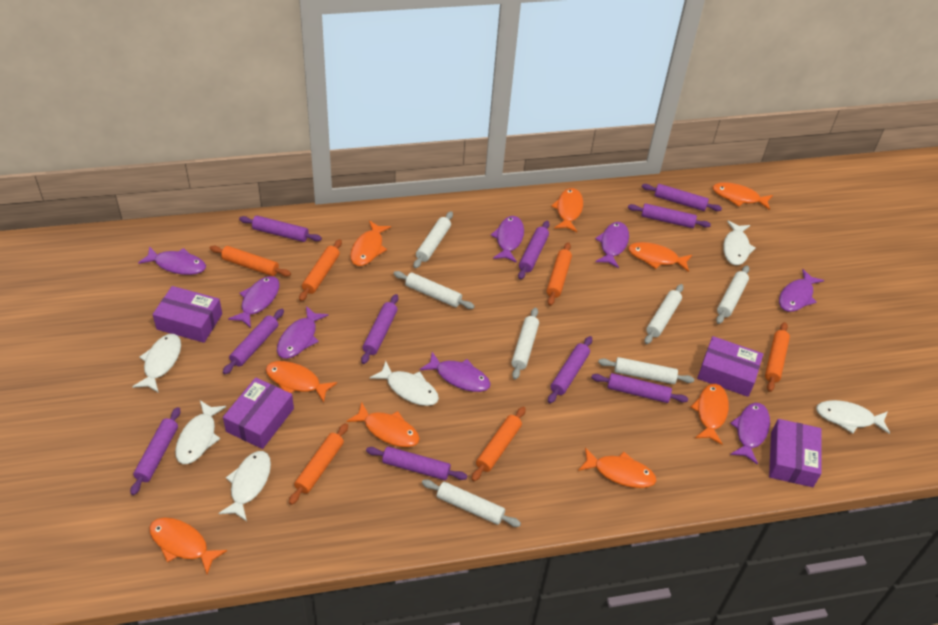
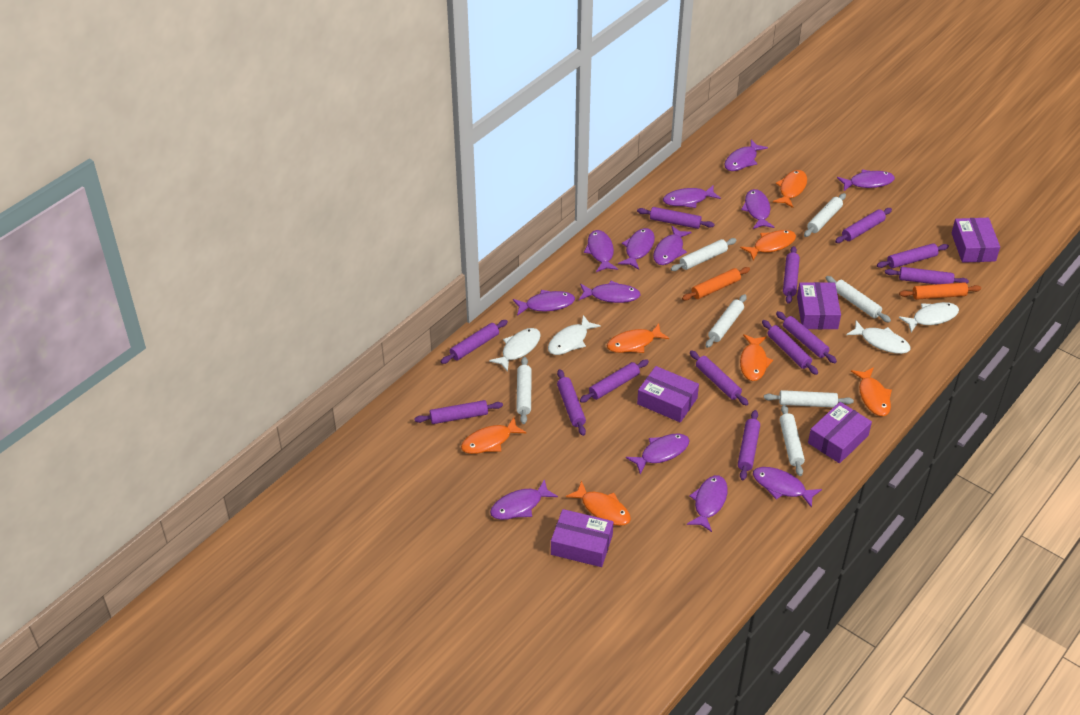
orange fish: 9 -> 7
orange rolling pin: 6 -> 2
purple box: 4 -> 5
purple fish: 8 -> 13
purple rolling pin: 10 -> 13
white fish: 6 -> 4

